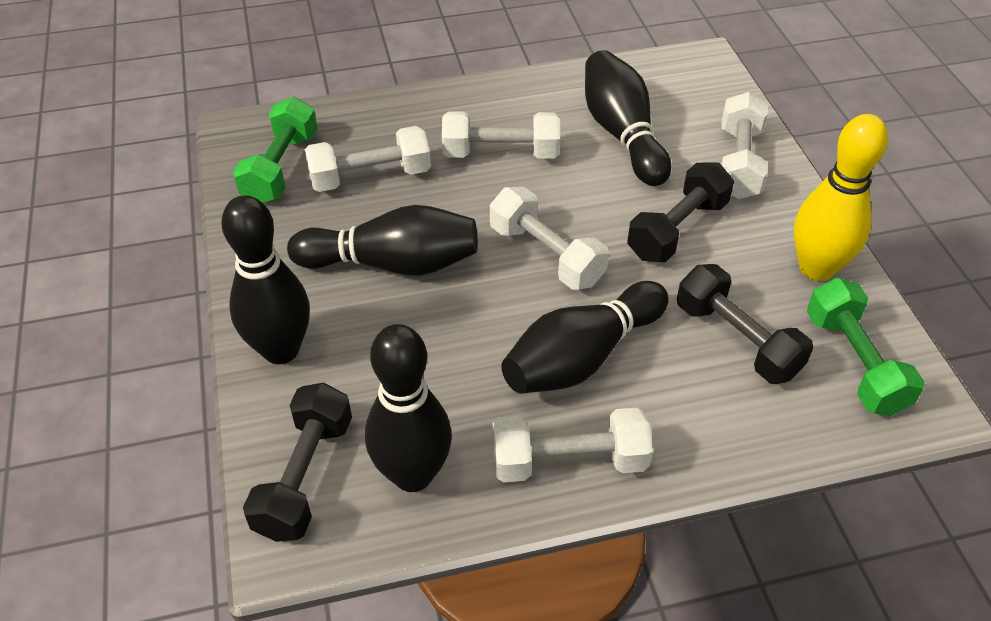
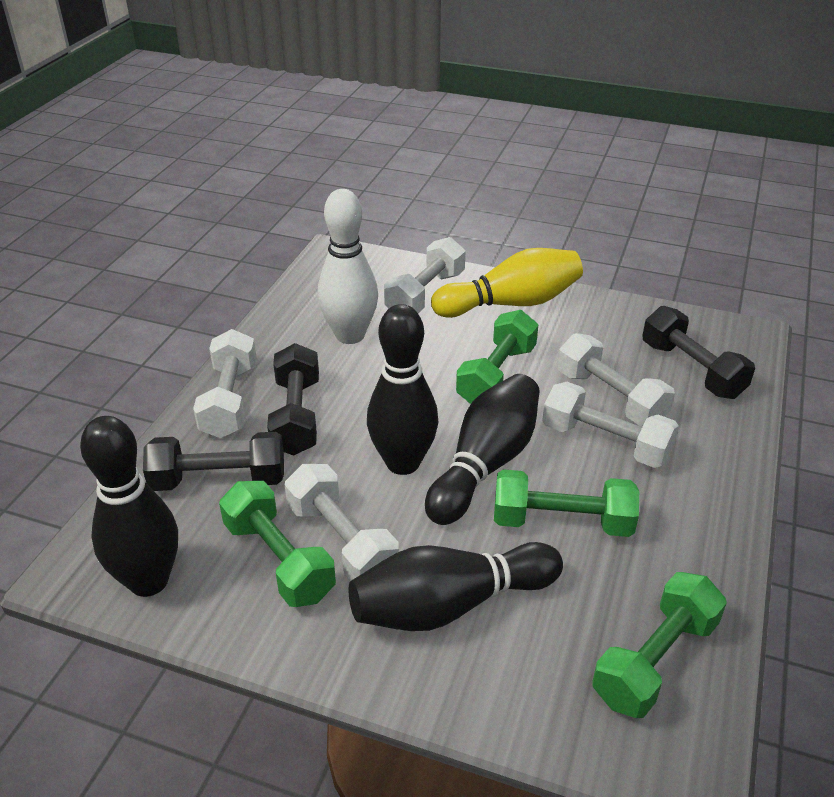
black bowling pin: 5 -> 4
green dumbbell: 2 -> 4
white bowling pin: 0 -> 1

